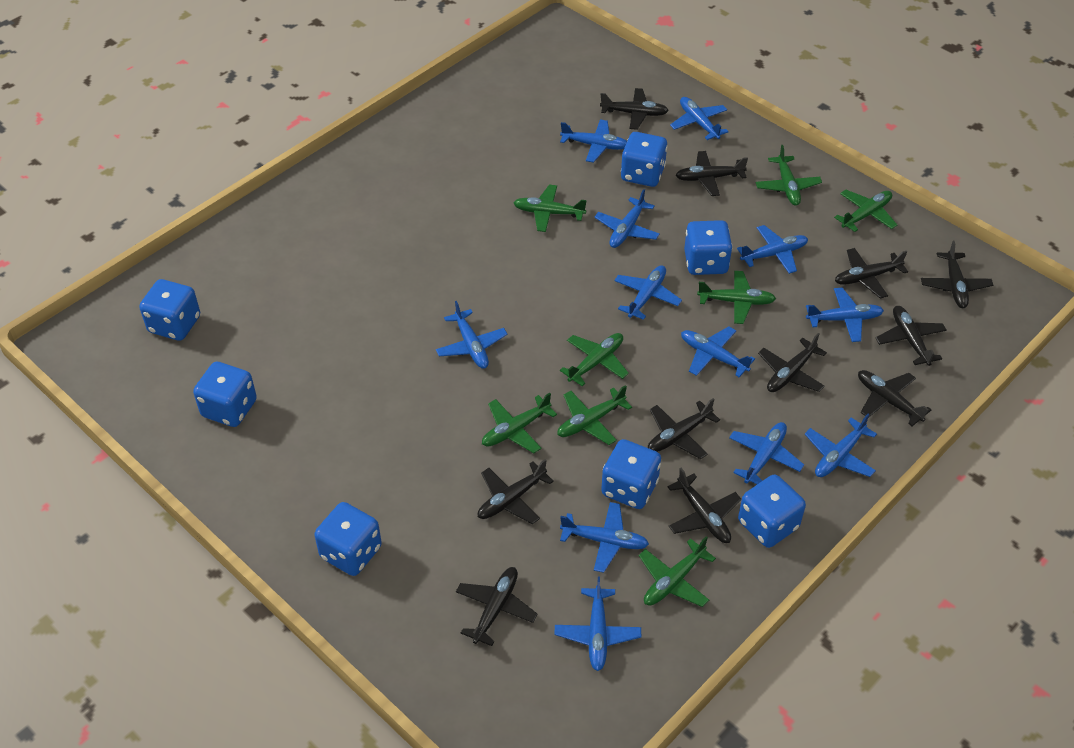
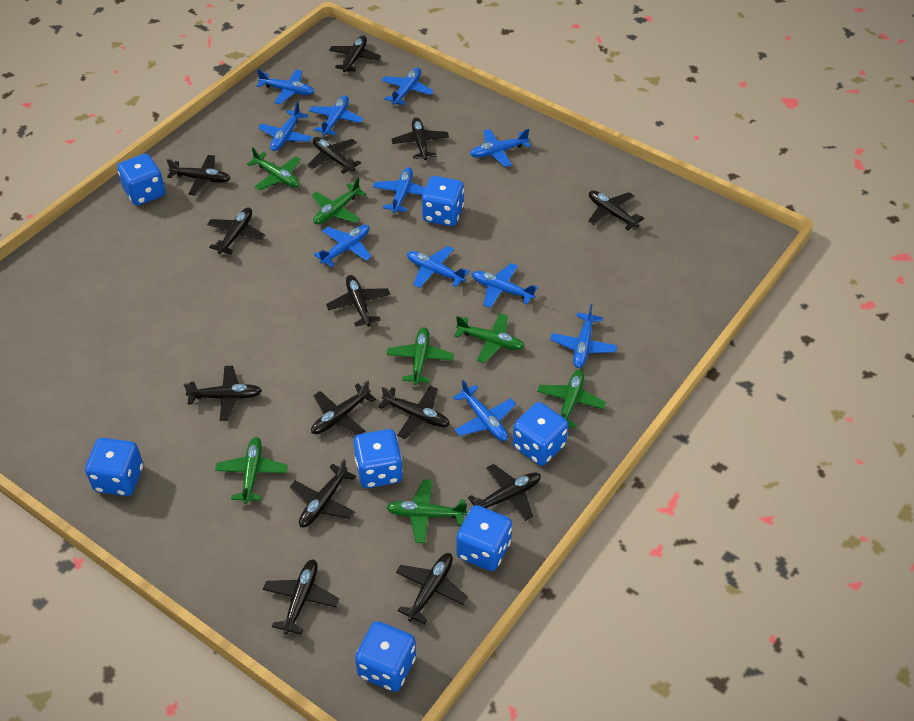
black plane: 11 -> 14
blue plane: 12 -> 11
green plane: 8 -> 7

